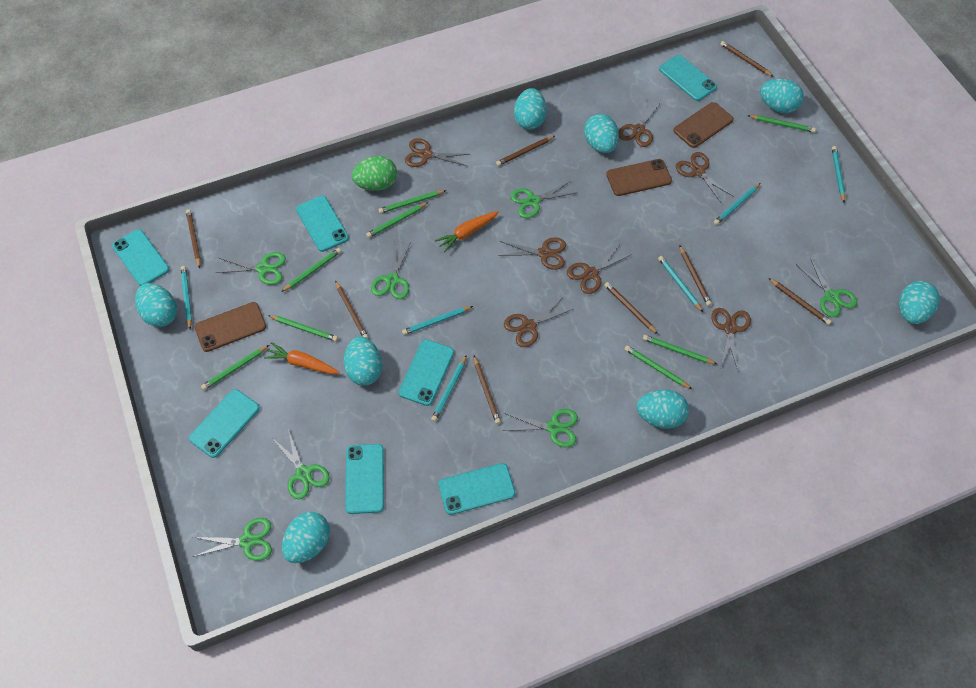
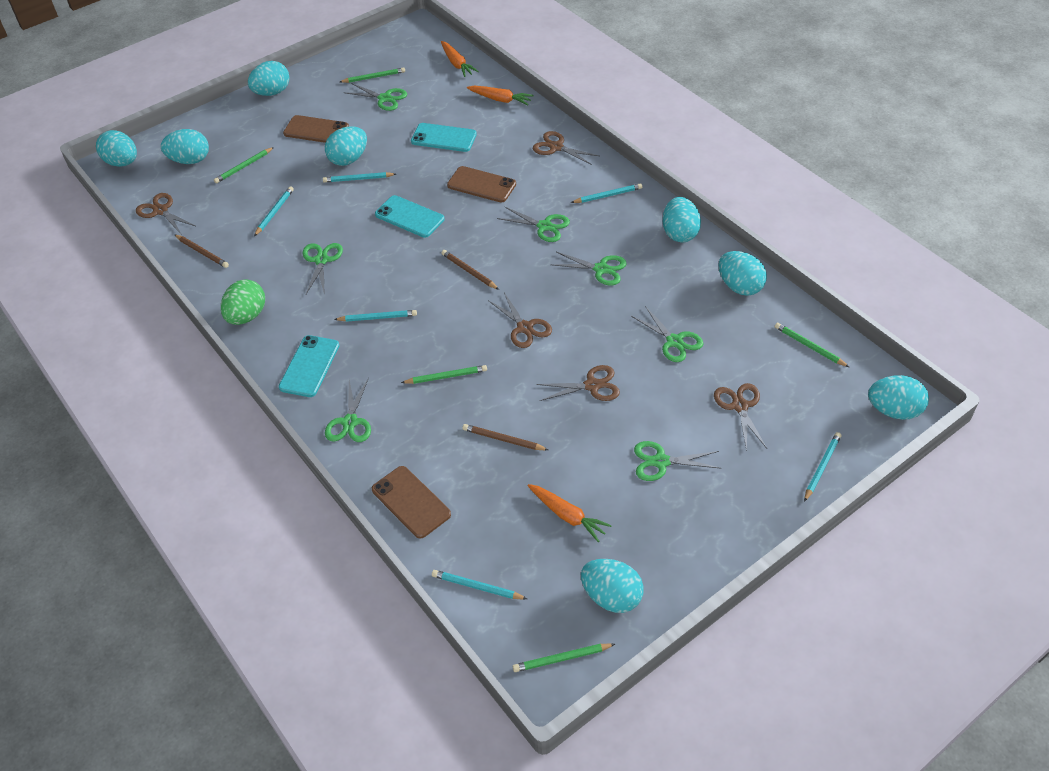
brown pencil: 8 -> 3
brown scissors: 7 -> 5
green pencil: 8 -> 5
orange carrot: 2 -> 3
turquoise phone: 7 -> 3

